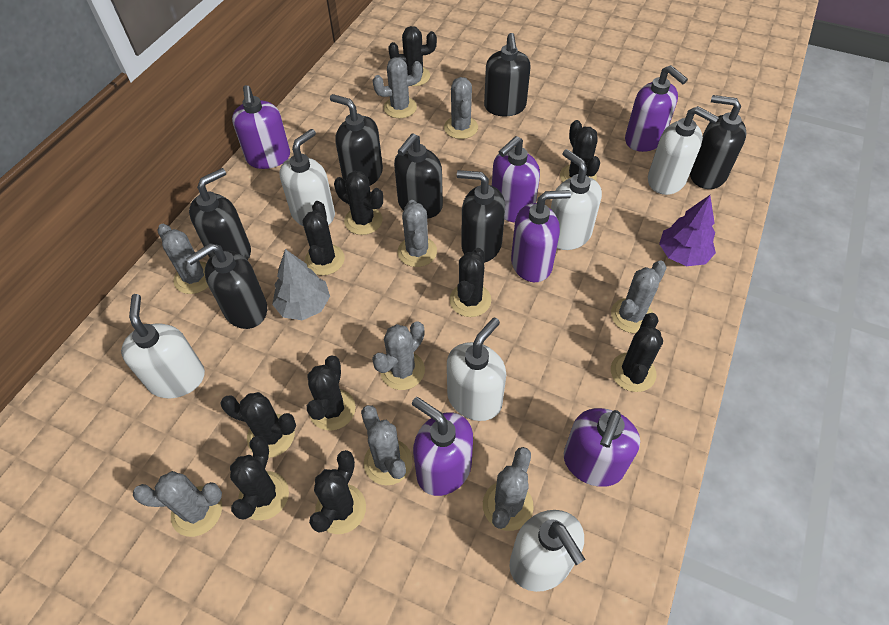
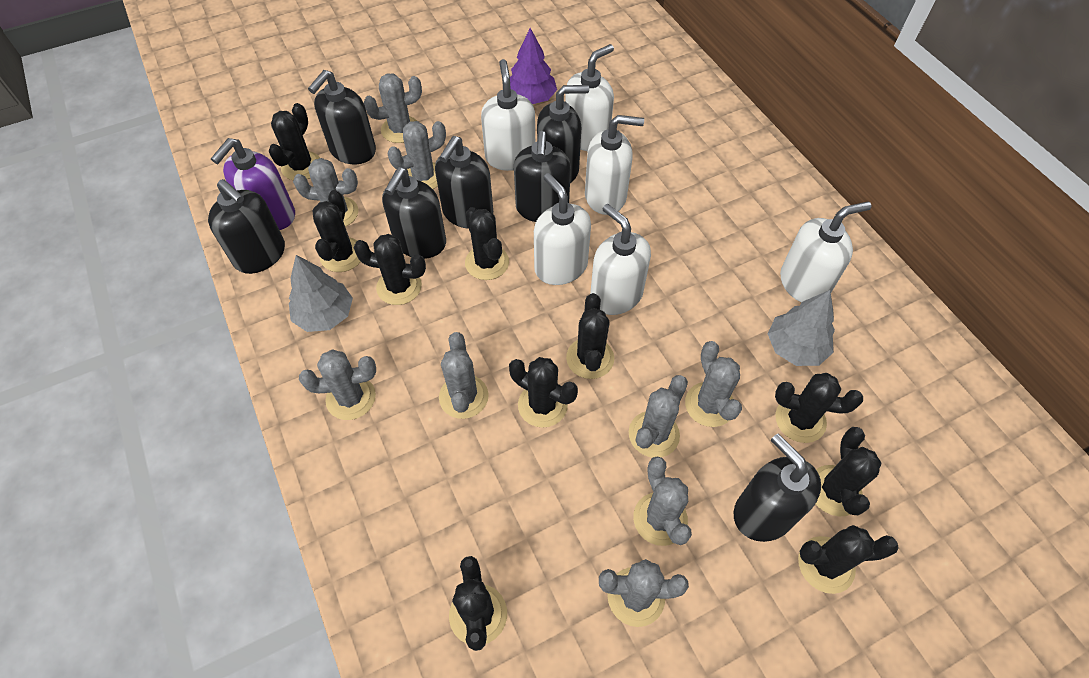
grey tree: 1 -> 2
purple soap dispenser: 6 -> 1

